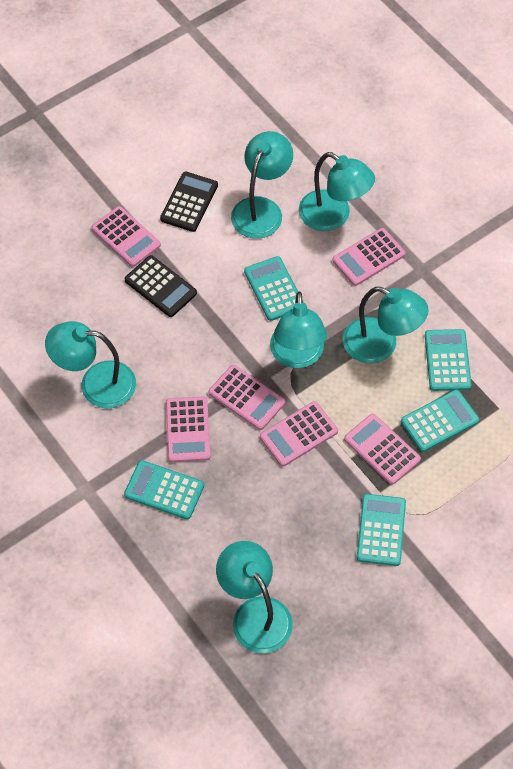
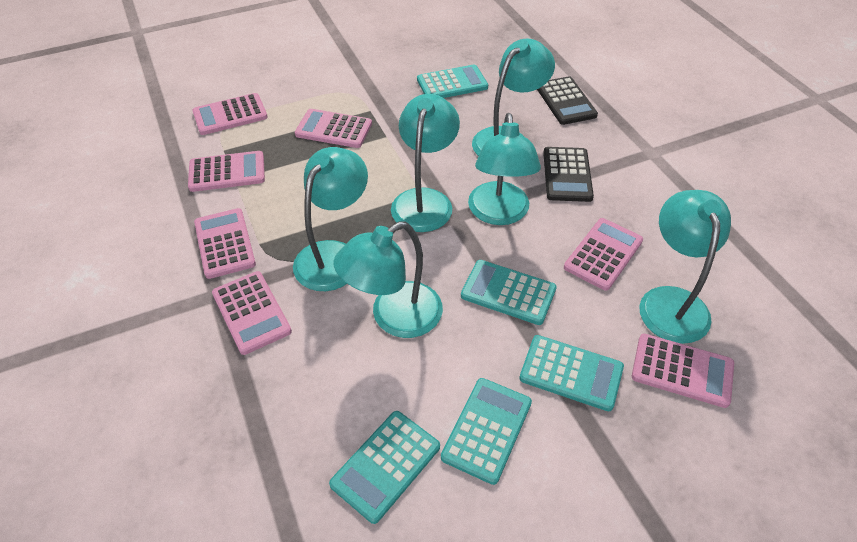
pink calculator: 6 -> 7

